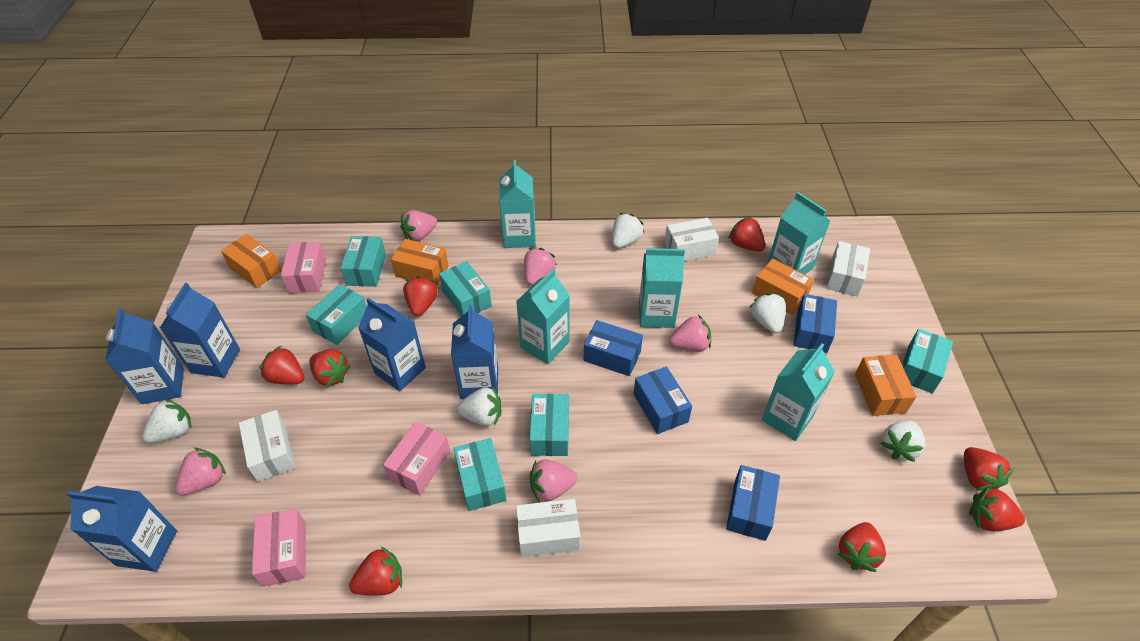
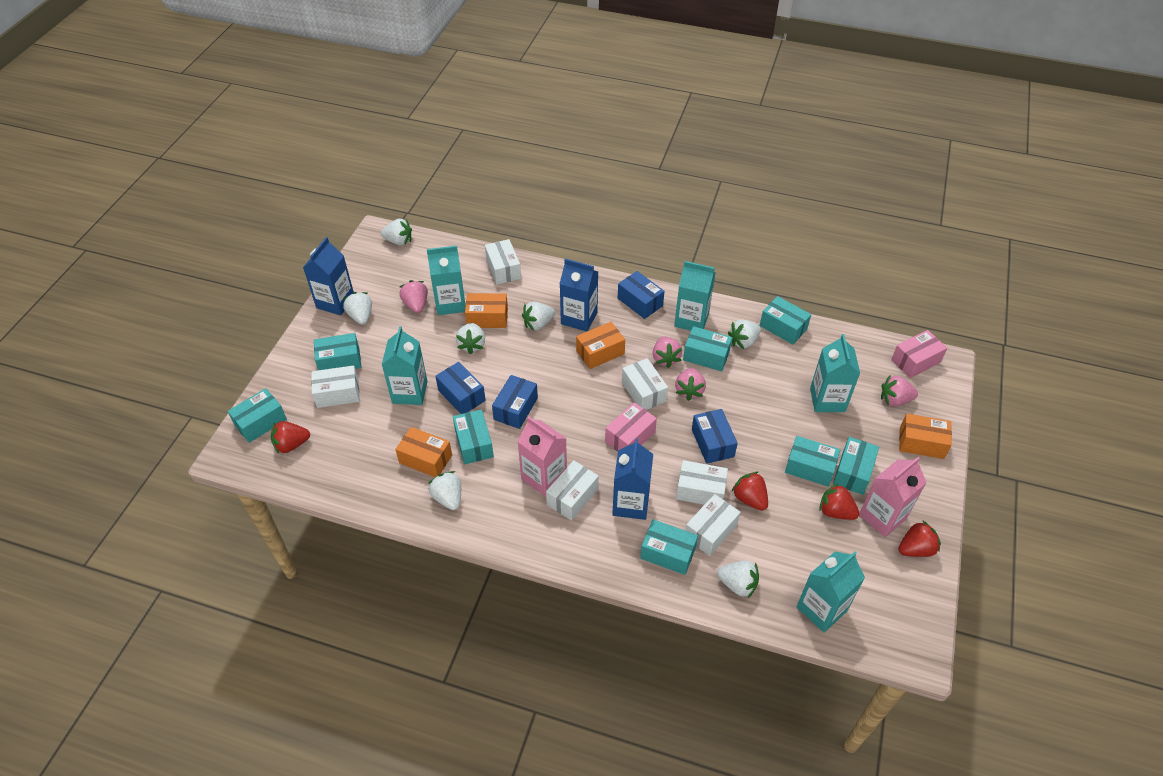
blue carton: 5 -> 3
pink box: 3 -> 2
pink carton: 0 -> 2
pink strawberry: 5 -> 4
red strawberry: 8 -> 4
turquoise box: 6 -> 8
white box: 4 -> 6
white strawberry: 5 -> 7

